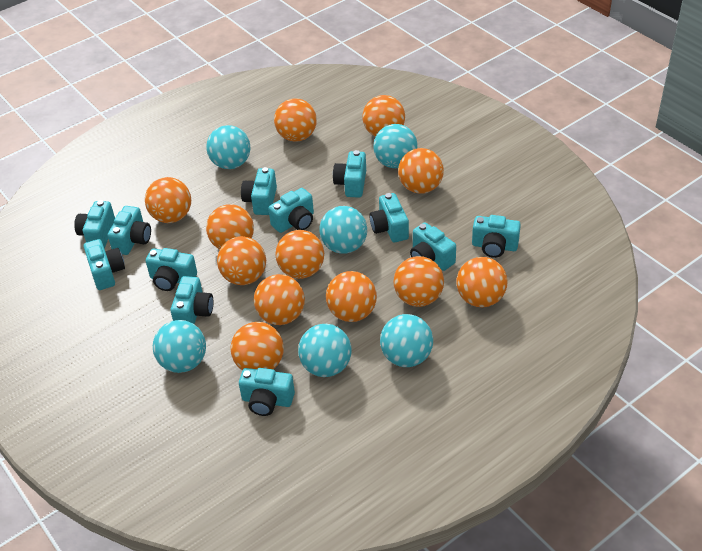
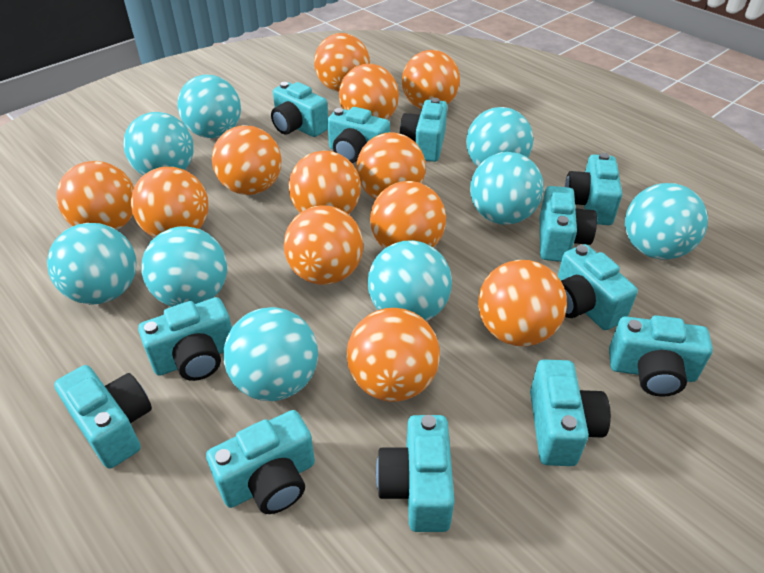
turquoise ball: 6 -> 9

